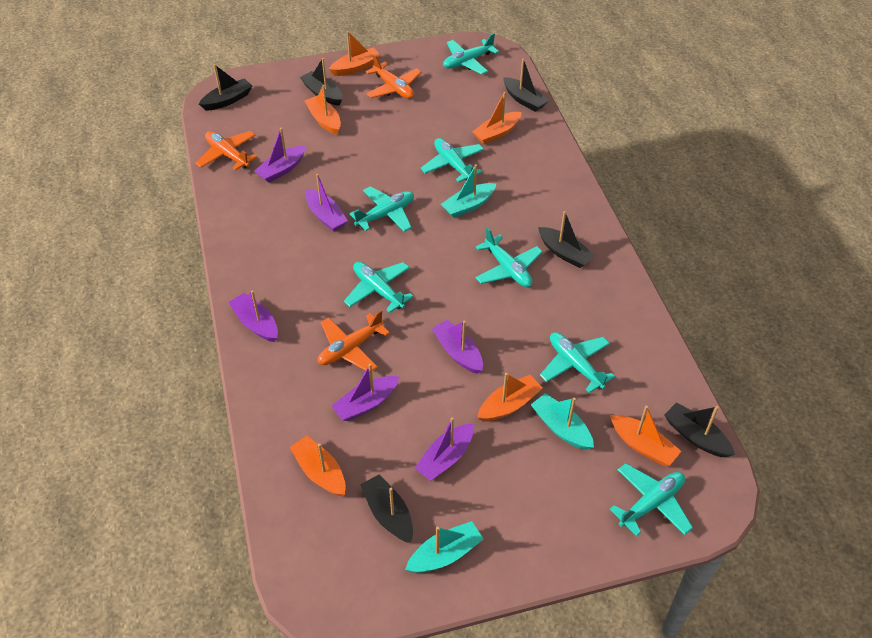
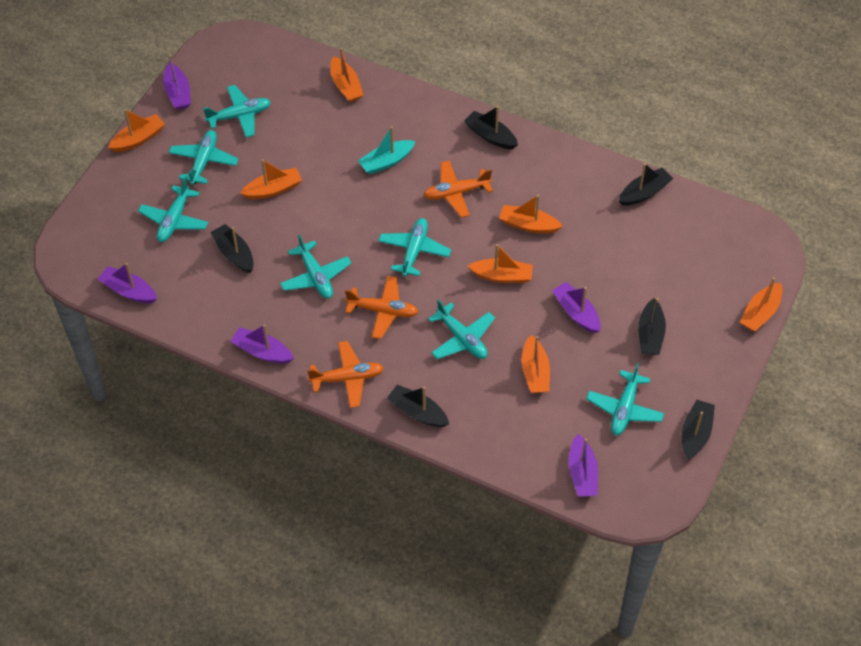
orange boat: 6 -> 7
purple boat: 6 -> 5
turquoise boat: 3 -> 1

